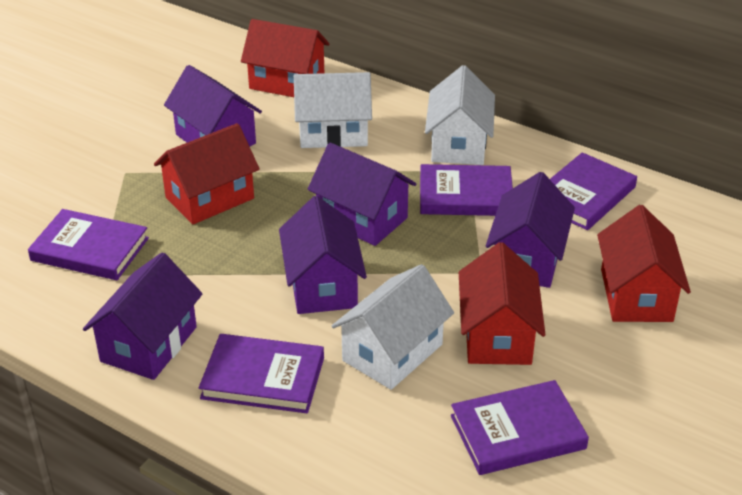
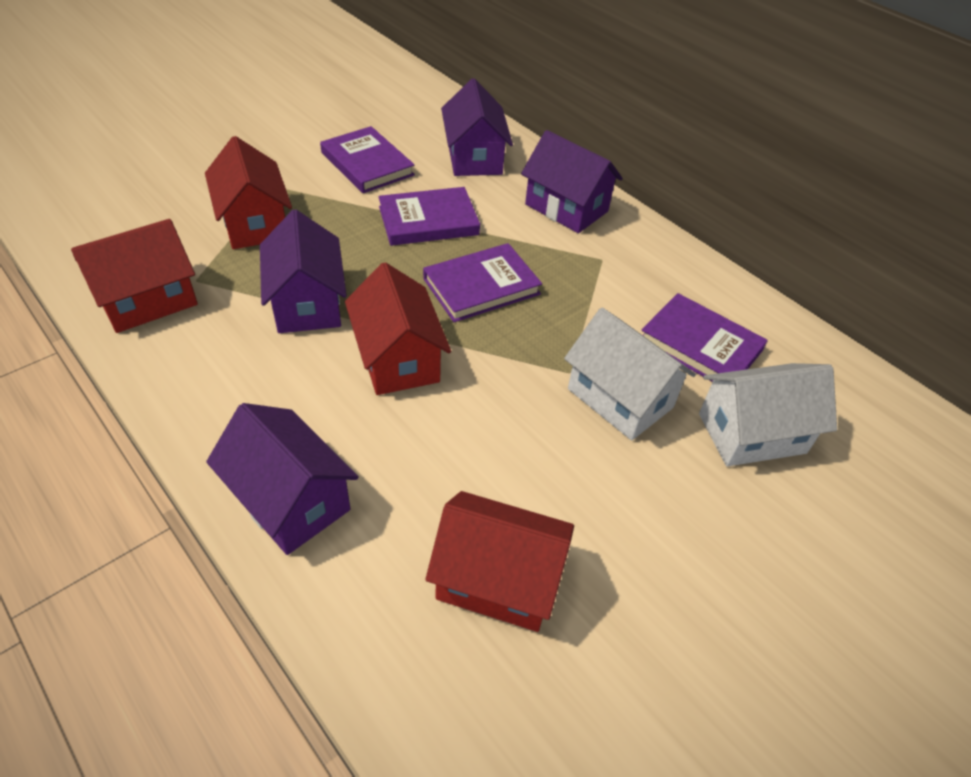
purple book: 5 -> 4
purple house: 5 -> 4
white house: 3 -> 2

